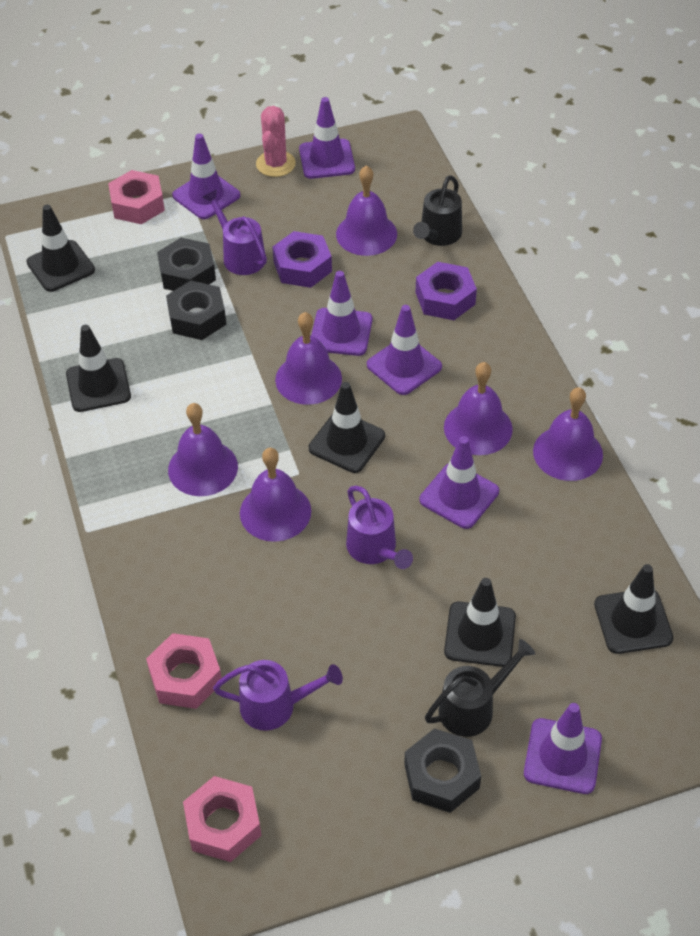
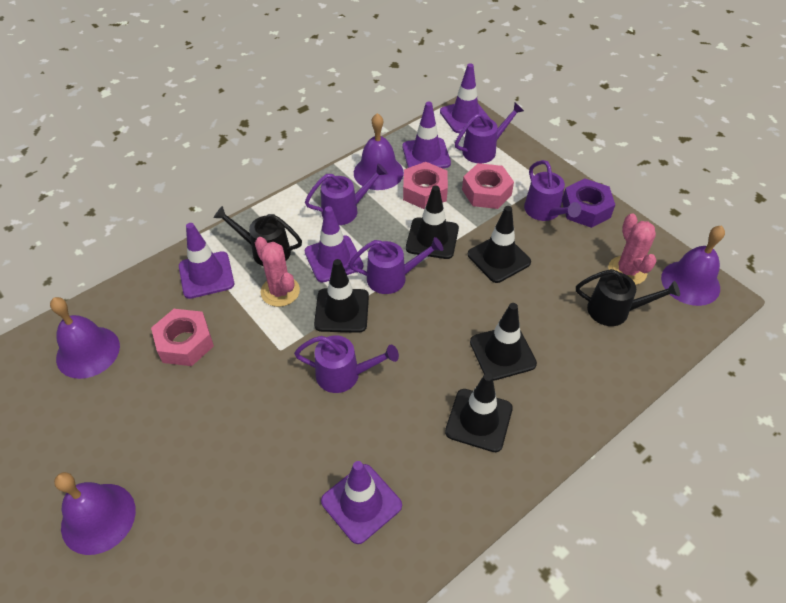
black nut: 3 -> 0
pink cactus: 1 -> 2
purple bell: 6 -> 4
purple nut: 2 -> 1
purple traffic cone: 6 -> 5
purple watering can: 3 -> 5

